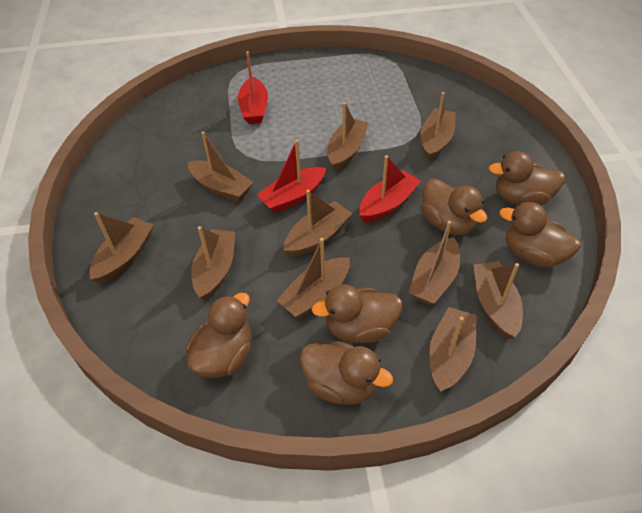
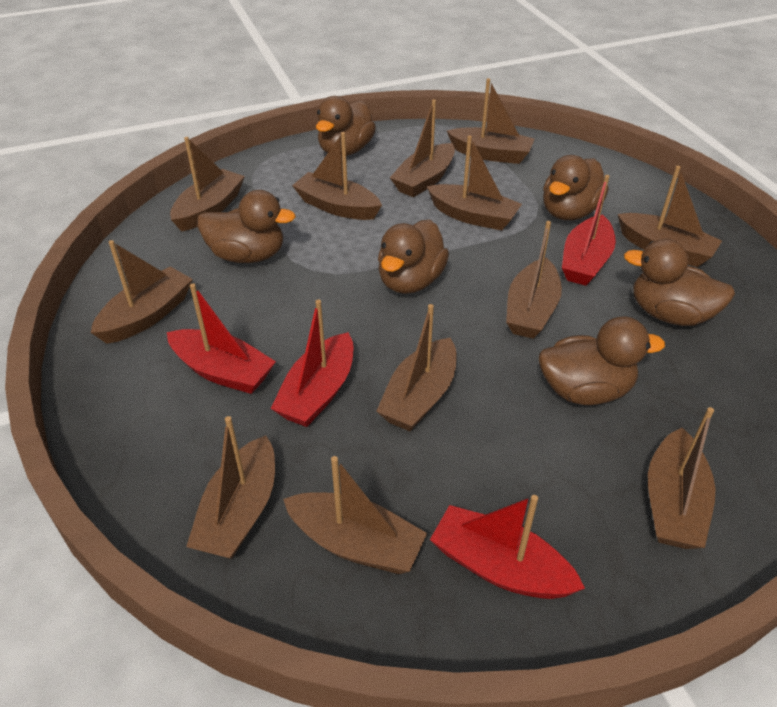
brown boat: 10 -> 12
red boat: 3 -> 4

